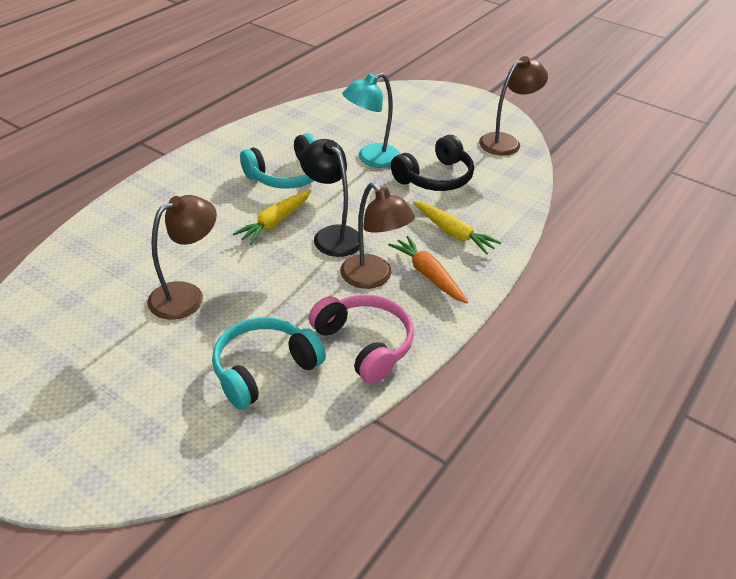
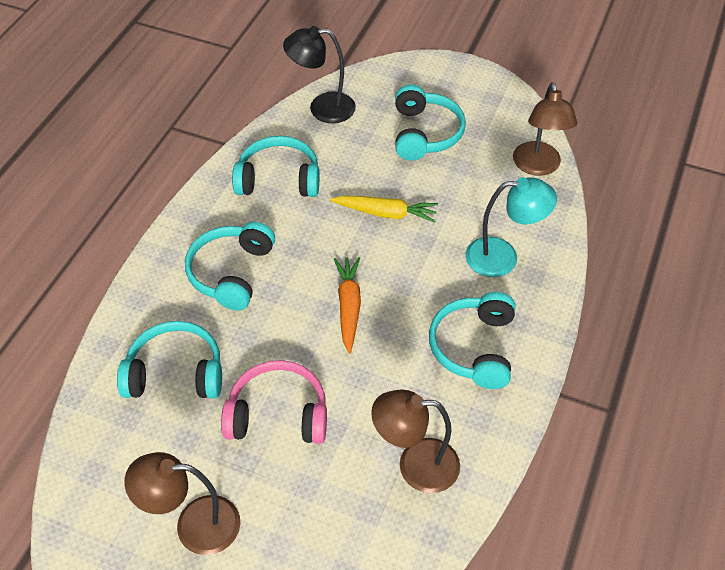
black headphones: 1 -> 0
turquoise headphones: 2 -> 5
yellow carrot: 2 -> 1

